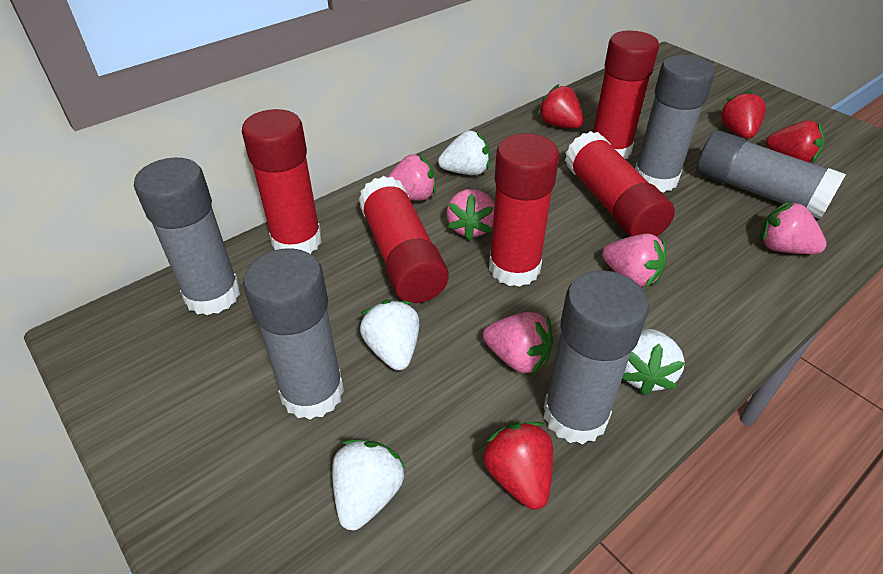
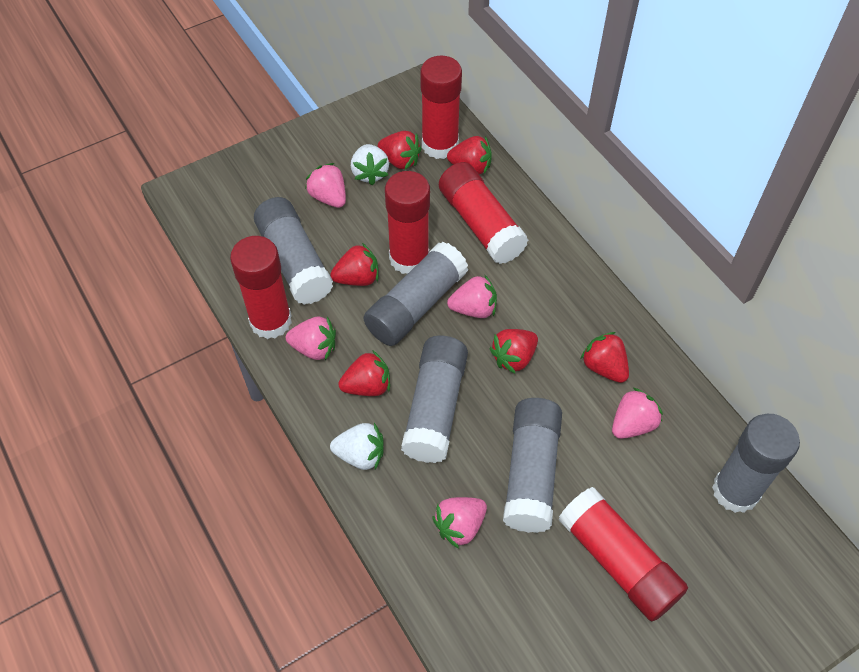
red strawberry: 4 -> 6
white strawberry: 4 -> 2

